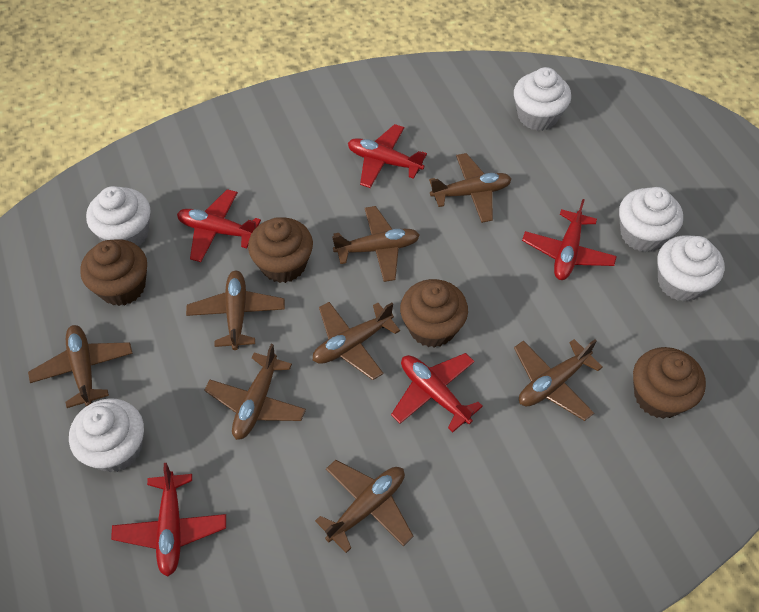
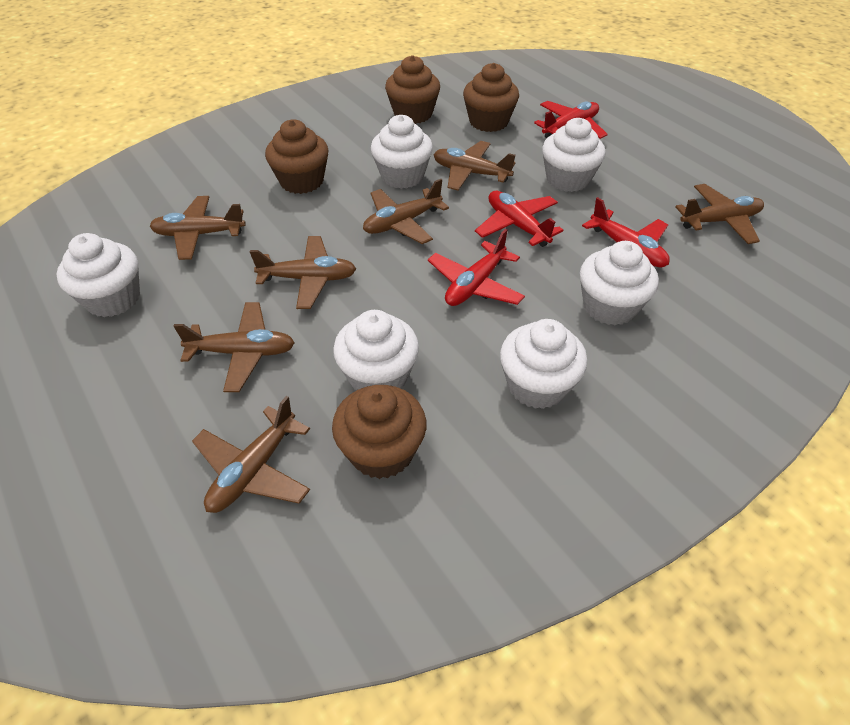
brown plane: 8 -> 7
red plane: 5 -> 4
white cupcake: 5 -> 6

